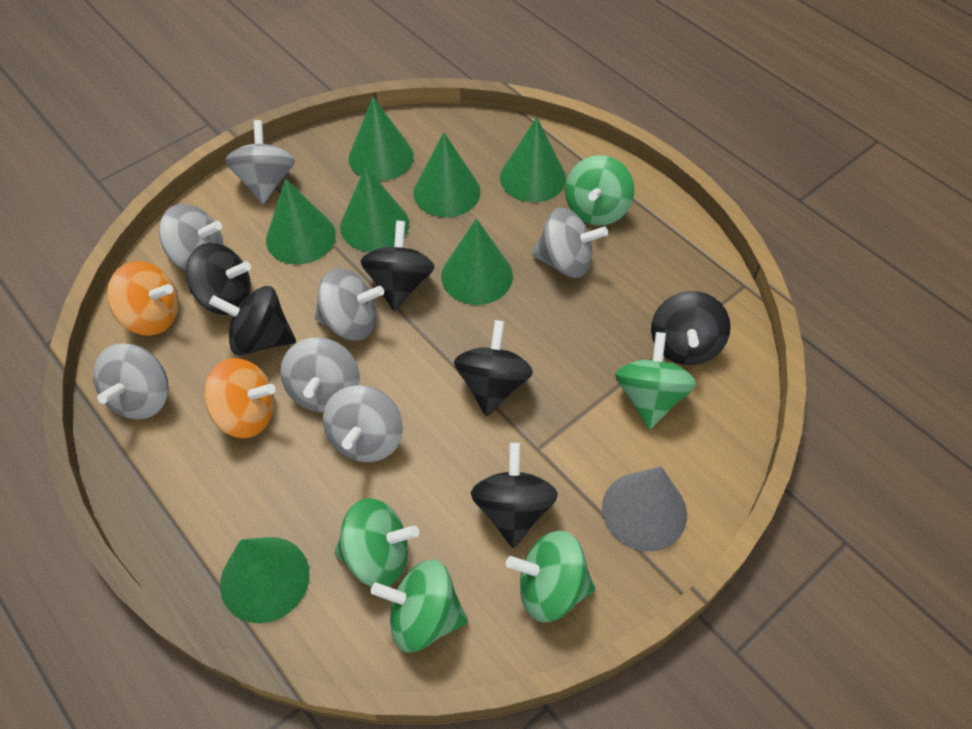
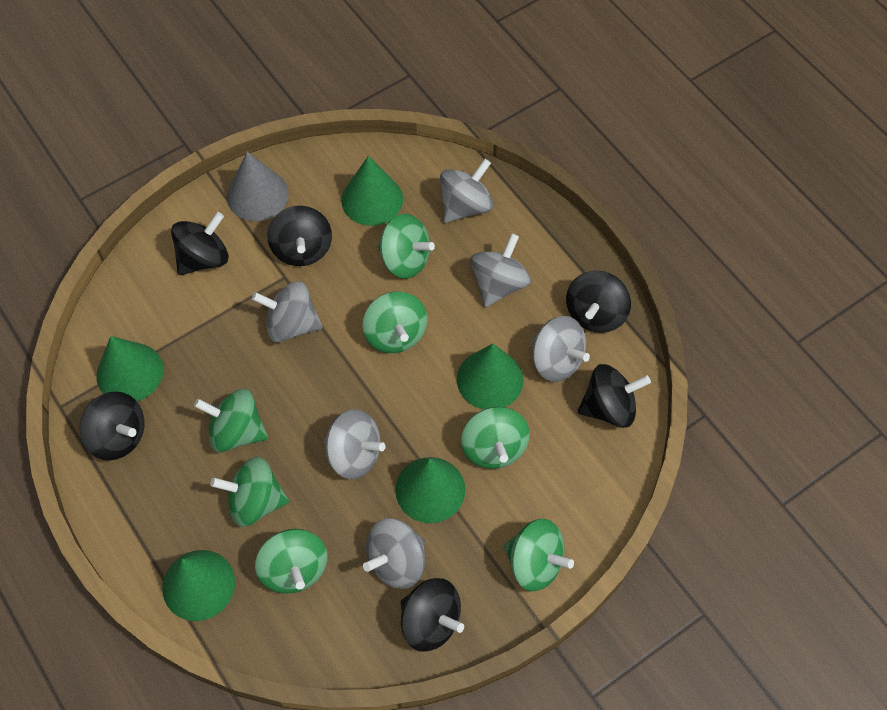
green cone: 7 -> 5
green spinning top: 5 -> 7
grey spinning top: 7 -> 6
orange spinning top: 2 -> 0

